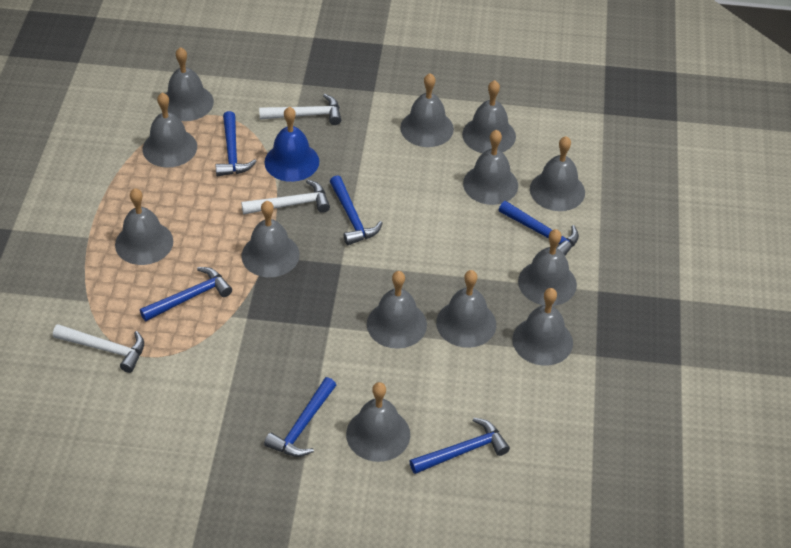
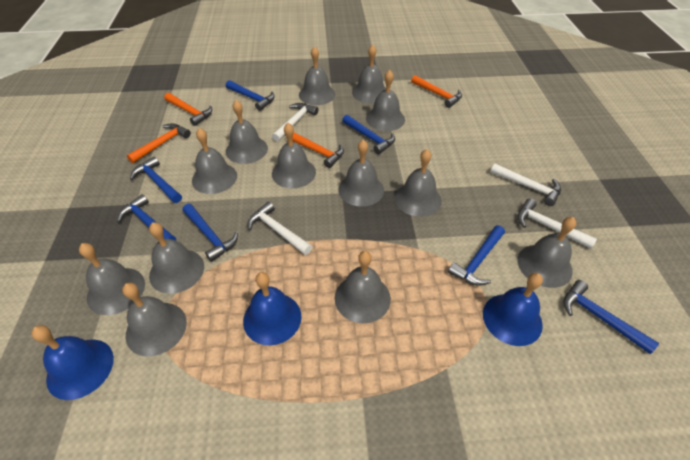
blue bell: 1 -> 3
blue hammer: 6 -> 7
orange hammer: 0 -> 4
white hammer: 3 -> 4

